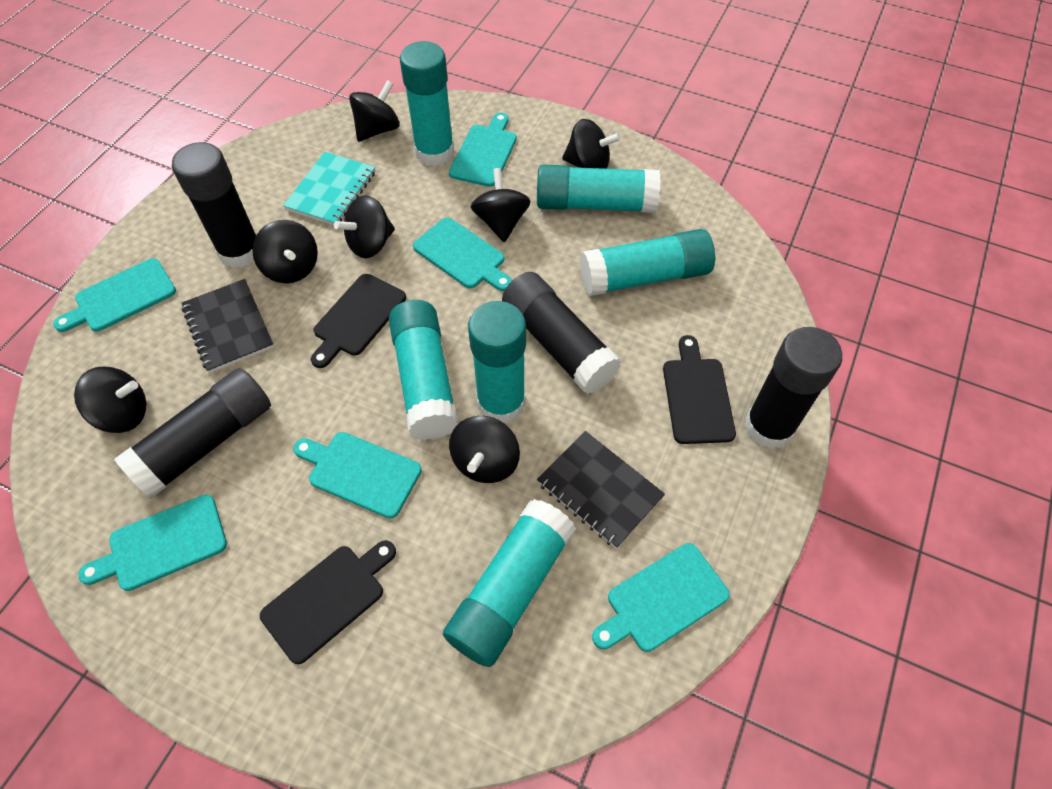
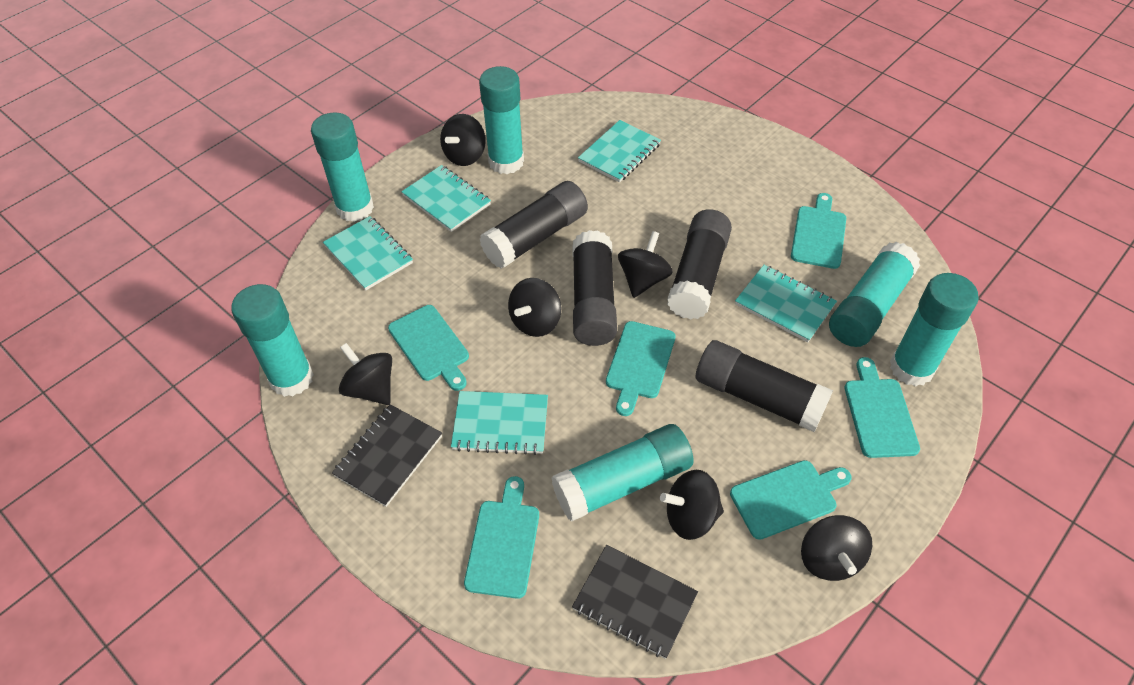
black cutting board: 3 -> 0
black spinning top: 7 -> 6
turquoise notebook: 1 -> 5

